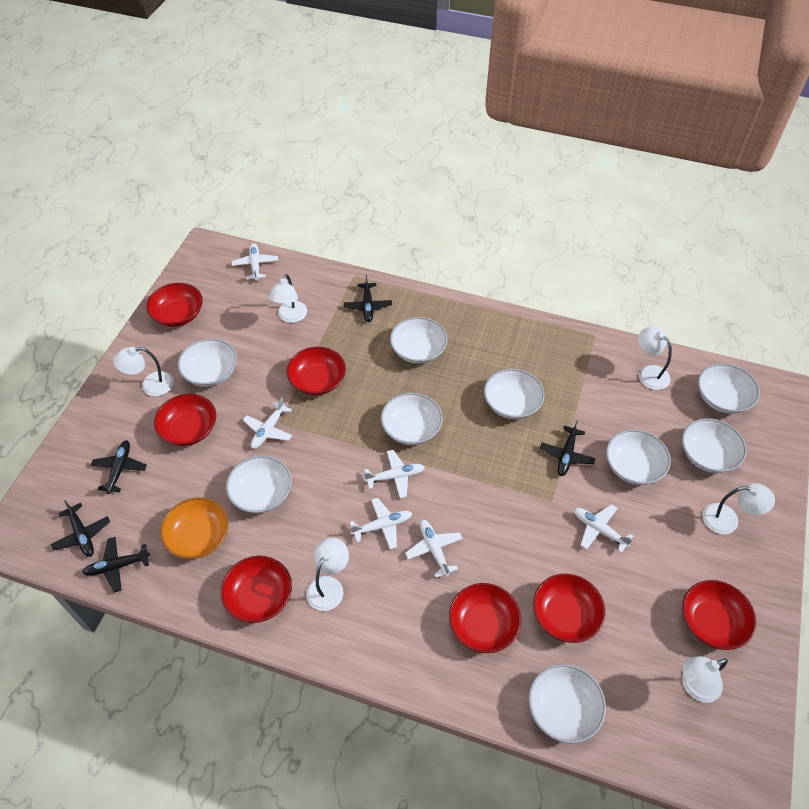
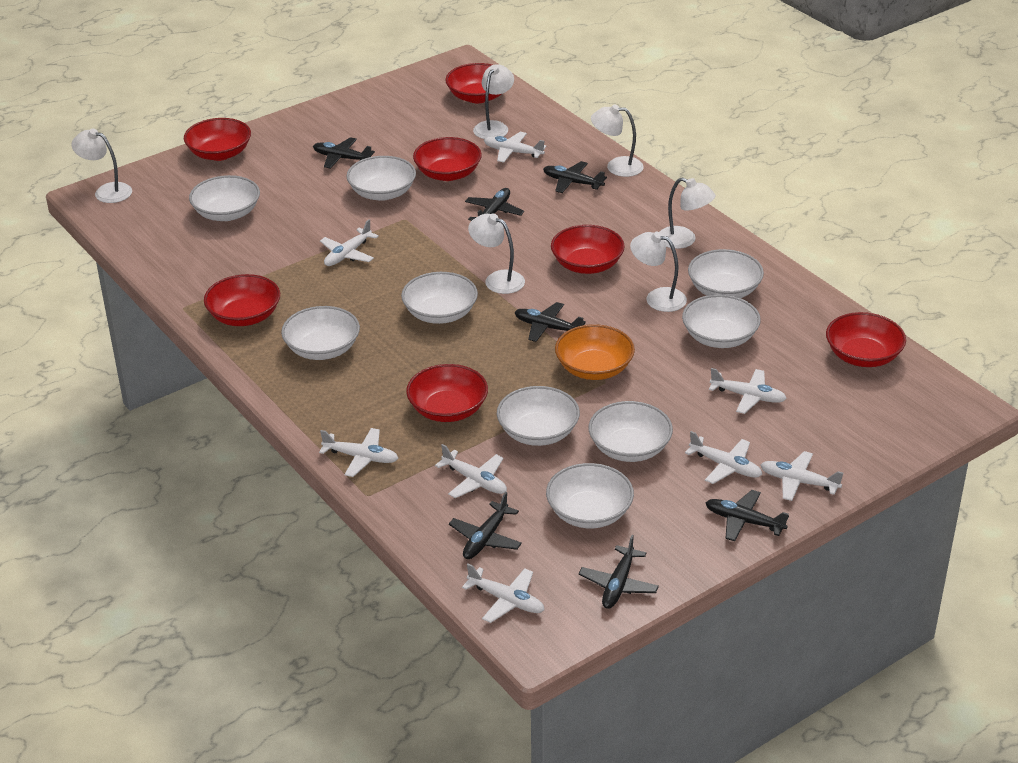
black plane: 5 -> 7
white plane: 6 -> 8

